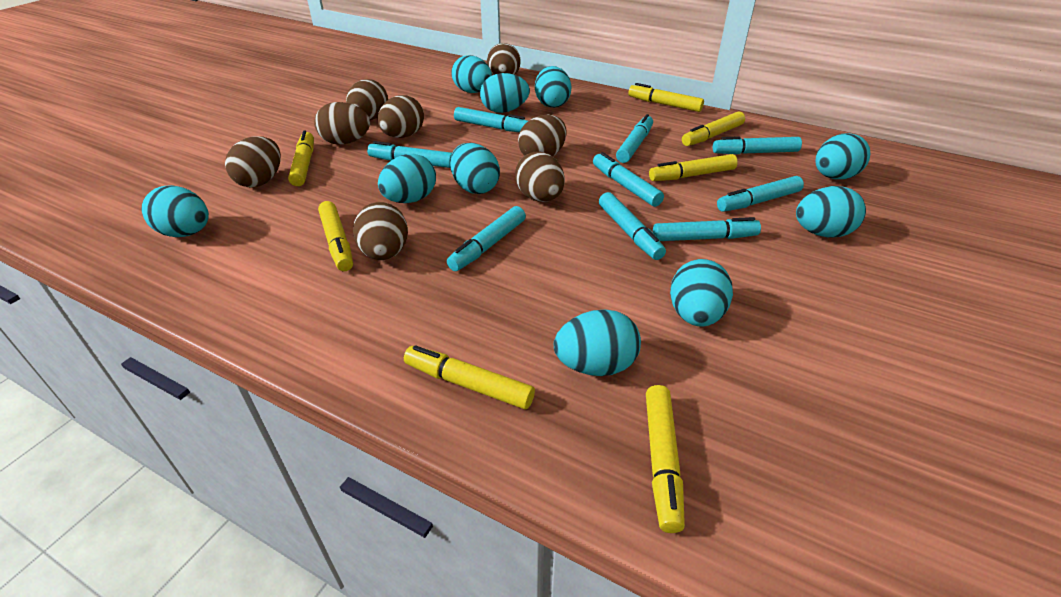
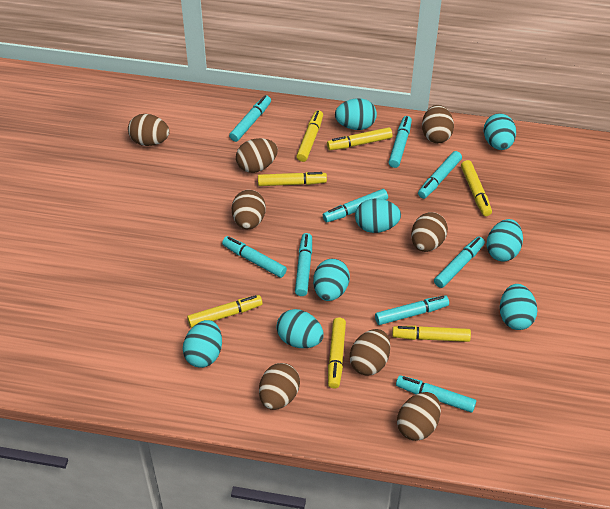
turquoise egg: 10 -> 8

